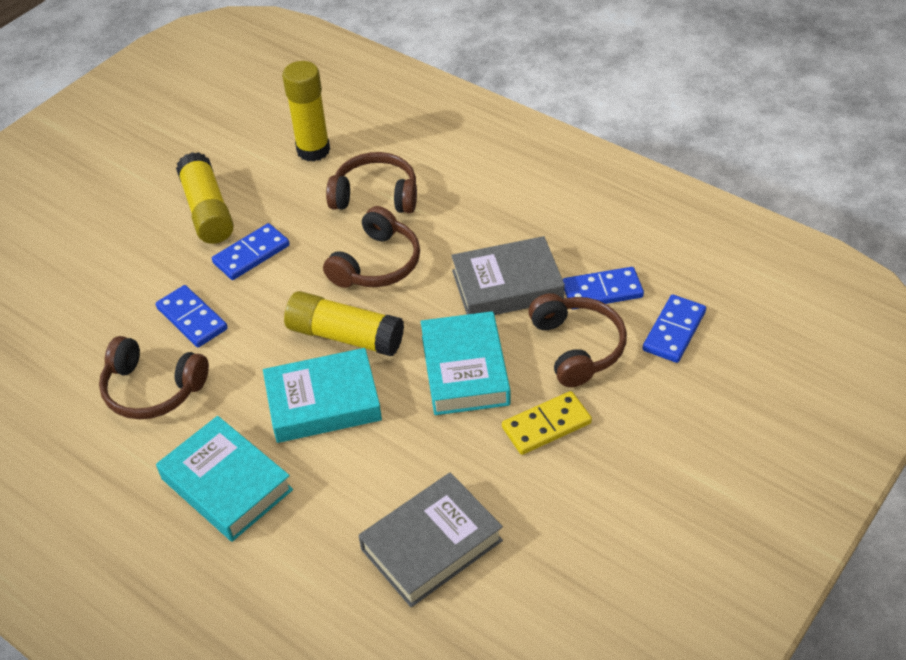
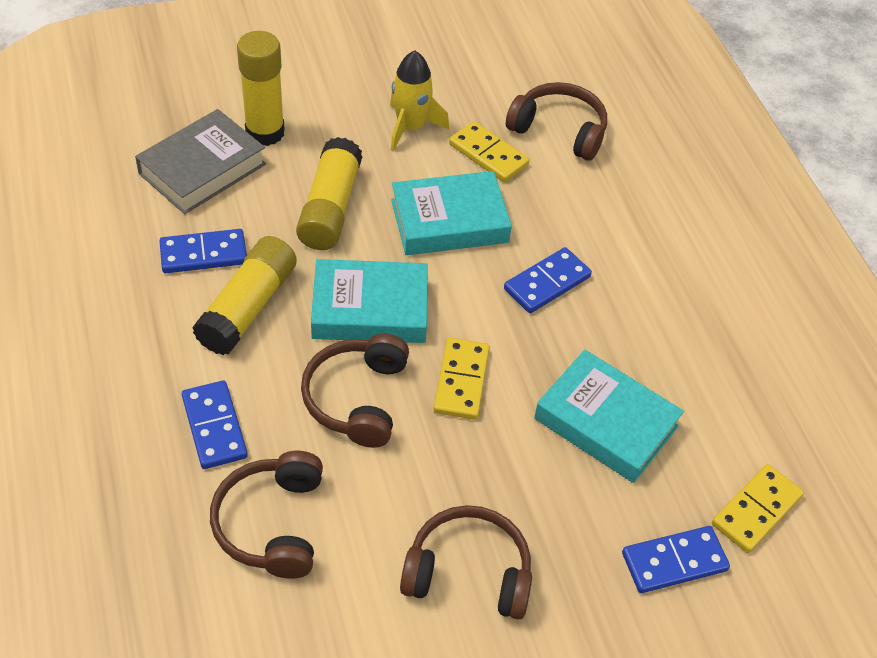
grey book: 2 -> 1
yellow domino: 1 -> 3
yellow rocket: 0 -> 1

